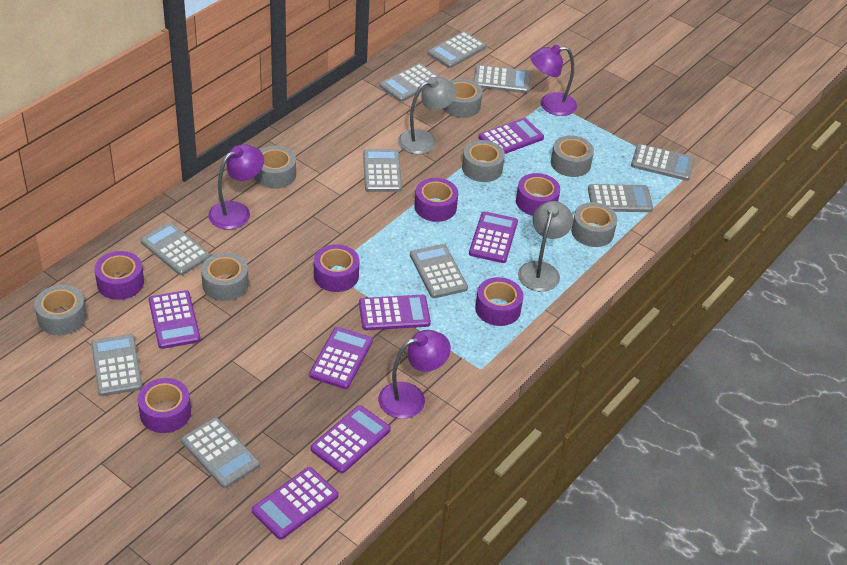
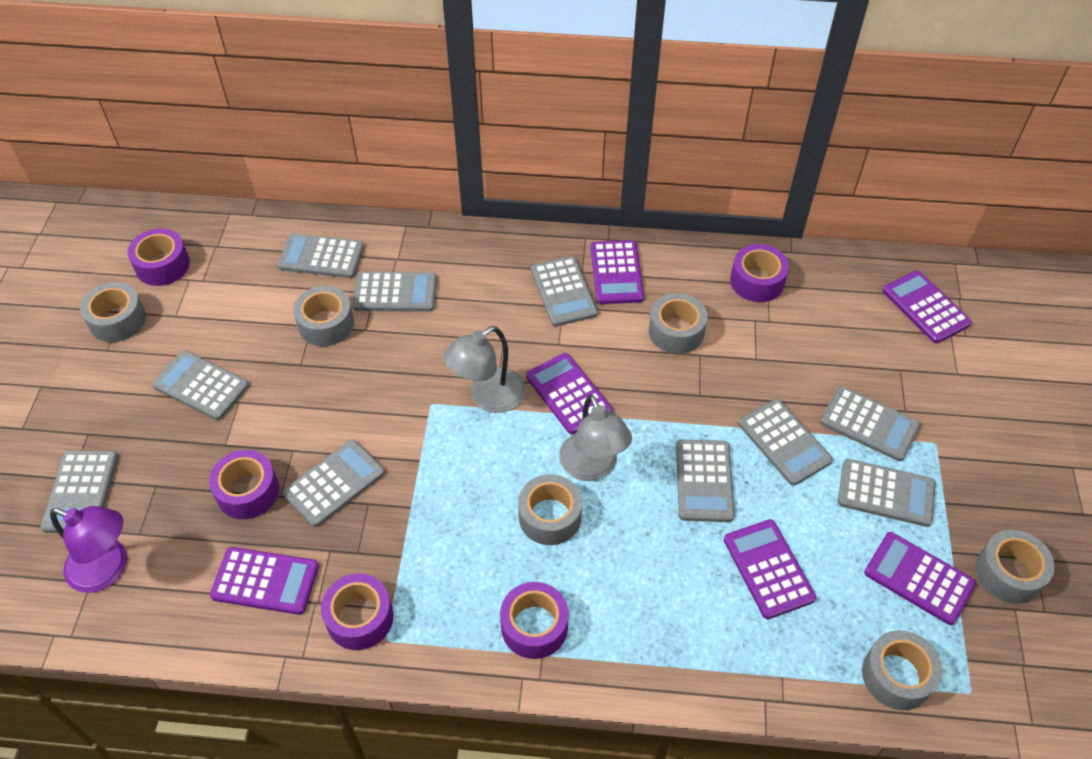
grey tape: 7 -> 6
purple calculator: 7 -> 6
purple lamp: 3 -> 1
purple tape: 6 -> 5

